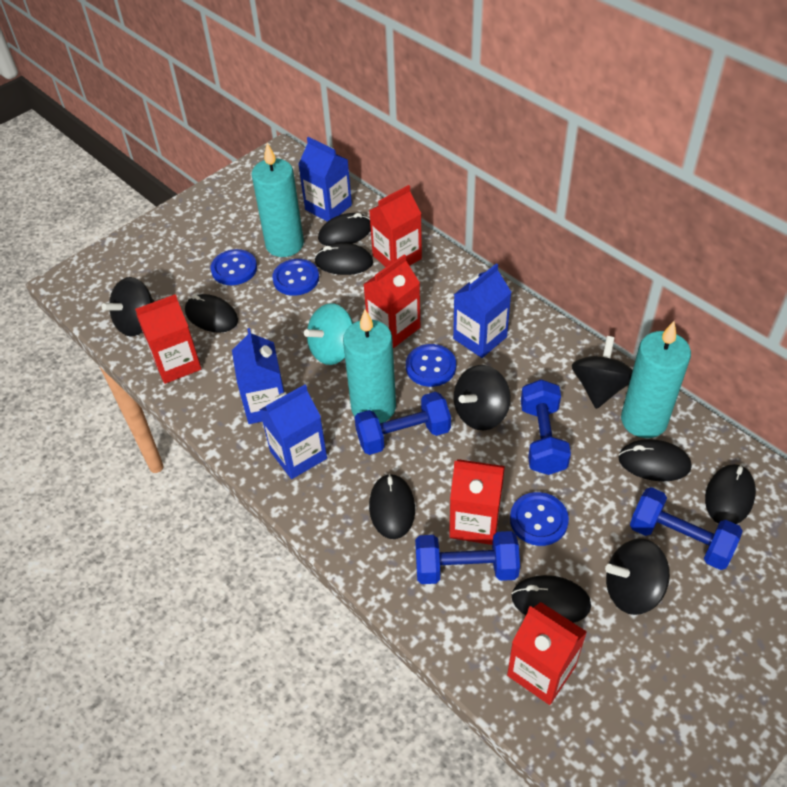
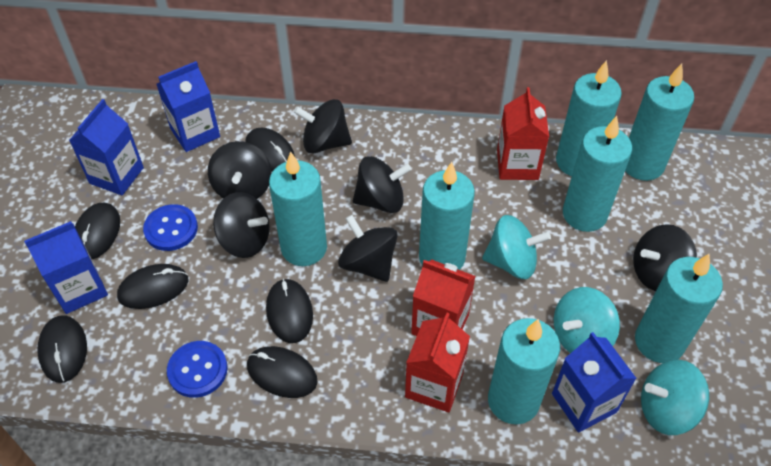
black mouse: 7 -> 6
black spinning top: 4 -> 6
blue button: 4 -> 2
blue dumbbell: 4 -> 0
red carton: 5 -> 3
turquoise candle: 3 -> 7
turquoise spinning top: 1 -> 3

